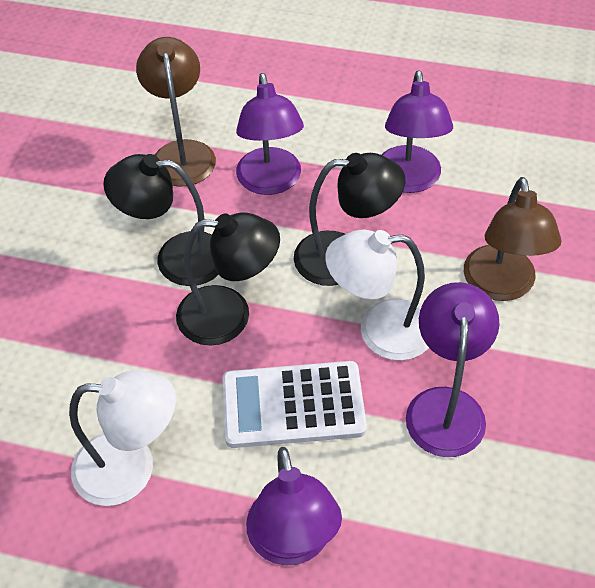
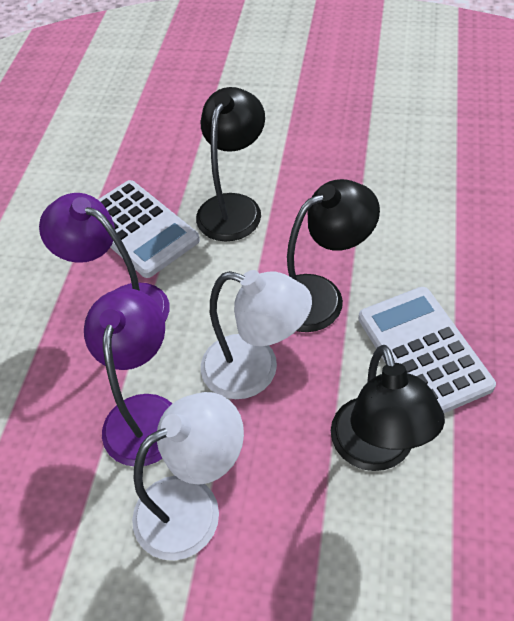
brown lamp: 2 -> 0
purple lamp: 4 -> 2
white calculator: 1 -> 2

